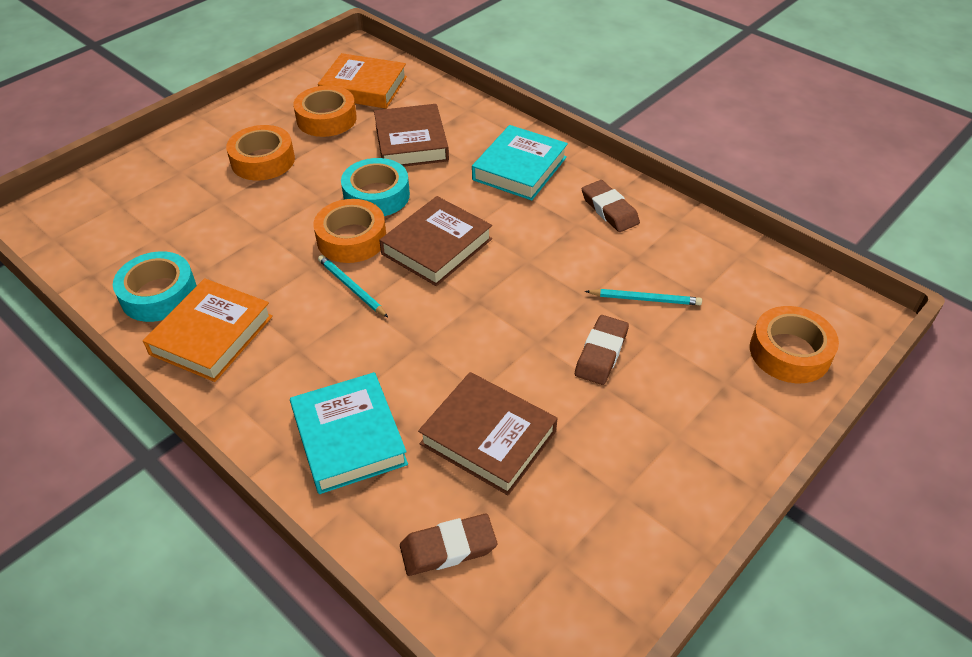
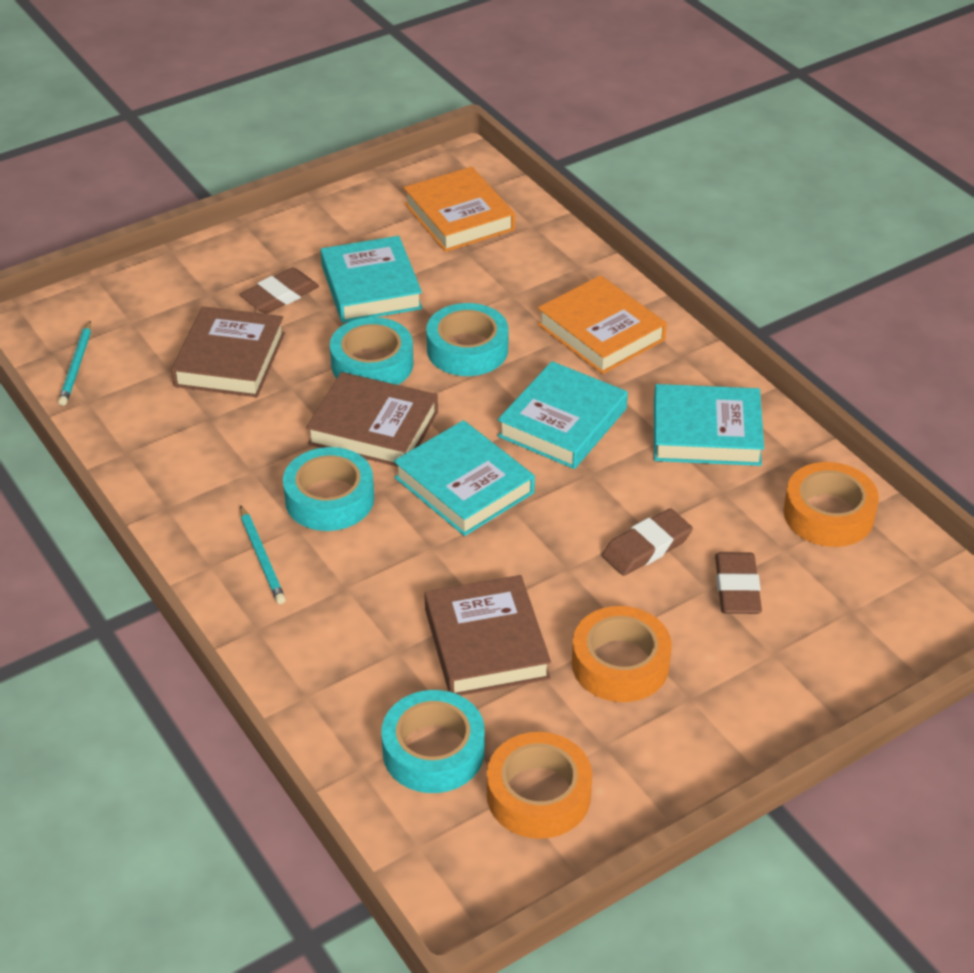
orange tape: 4 -> 3
turquoise book: 2 -> 4
turquoise tape: 2 -> 4

